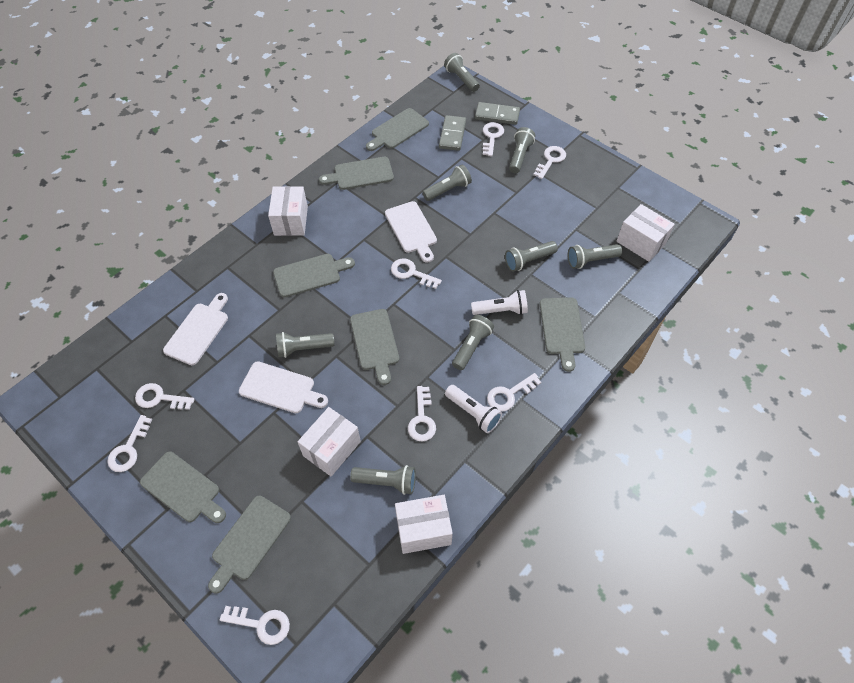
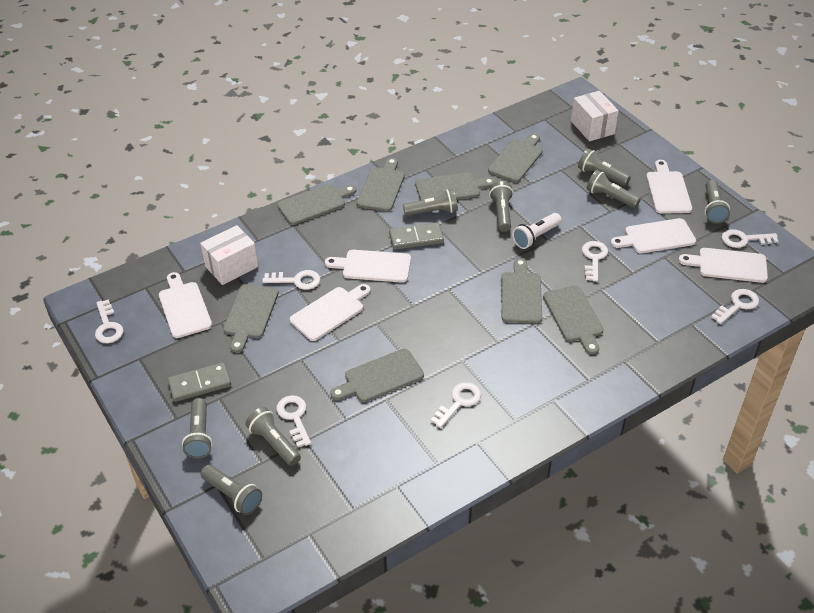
grey cutting board: 7 -> 8
white box: 4 -> 2
white cutting board: 3 -> 6
white flashlight: 2 -> 1
white key: 8 -> 7

